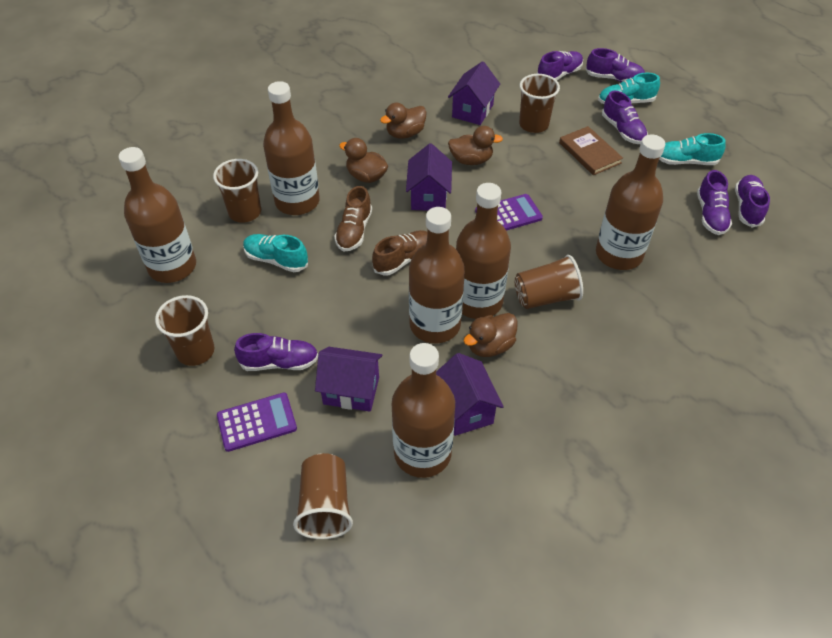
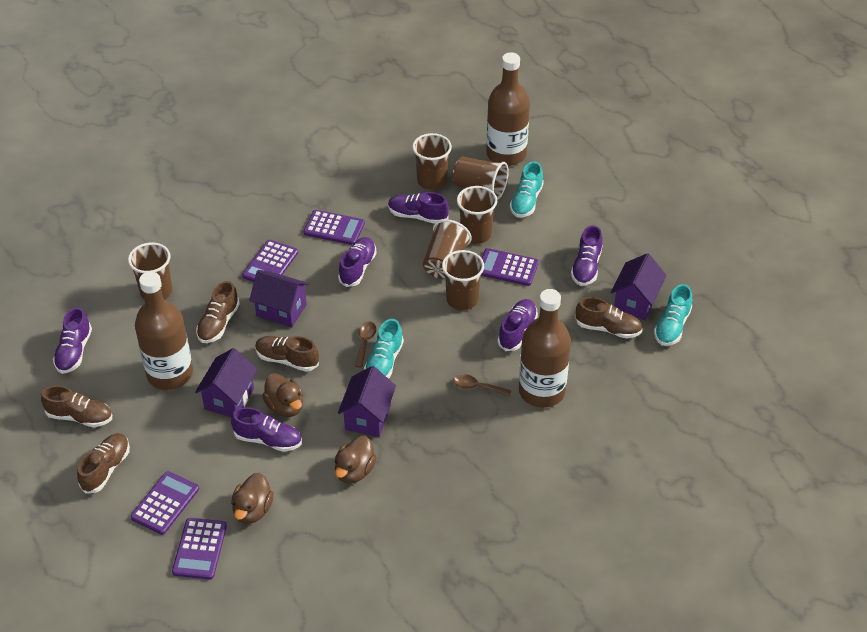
brown book: 1 -> 0
brown bottle: 6 -> 3
brown cup: 5 -> 6
brown duck: 4 -> 3
brown shoe: 2 -> 5
brown spoon: 0 -> 2
purple calculator: 2 -> 5

